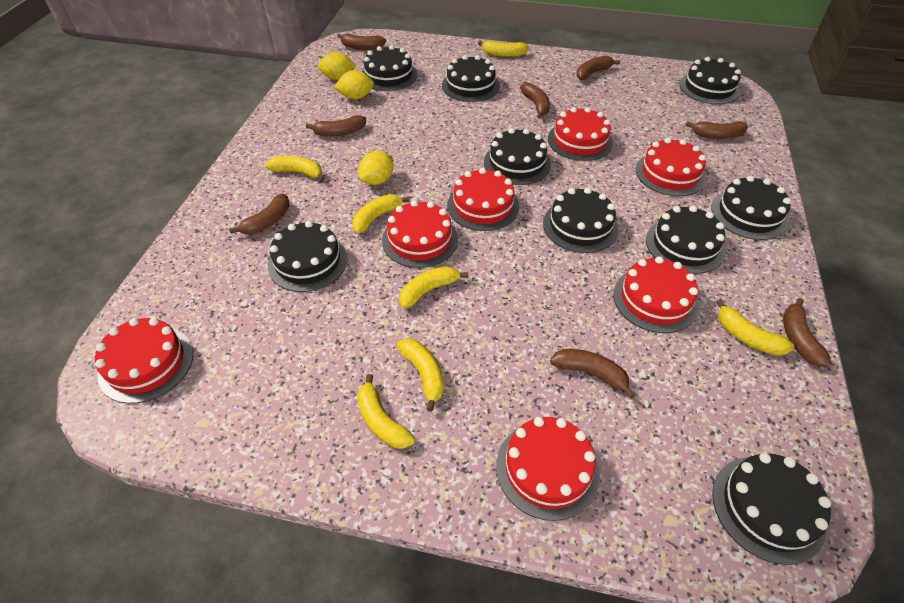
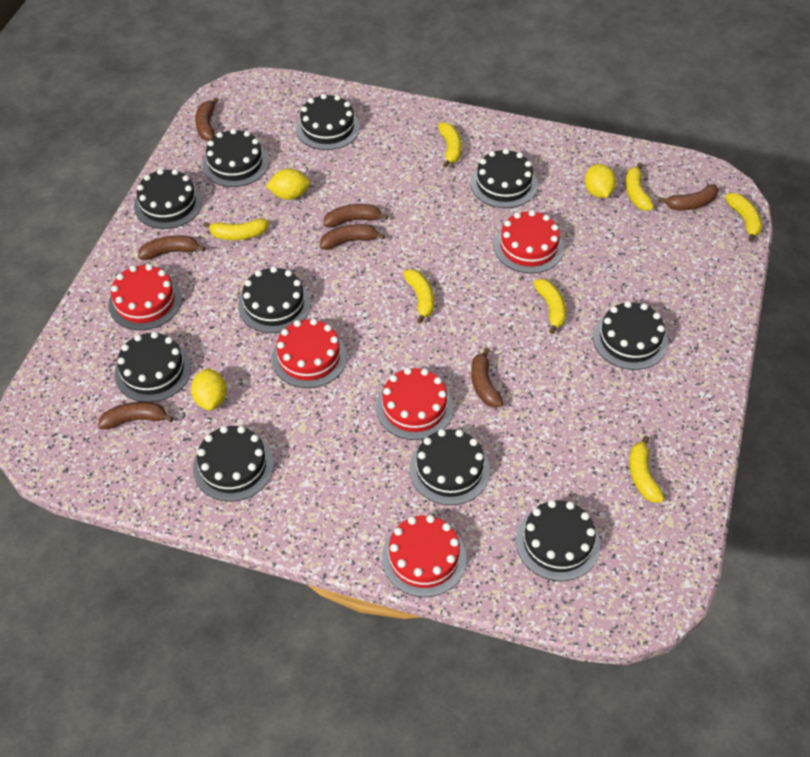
black cake: 9 -> 10
brown banana: 8 -> 7
red cake: 7 -> 5

